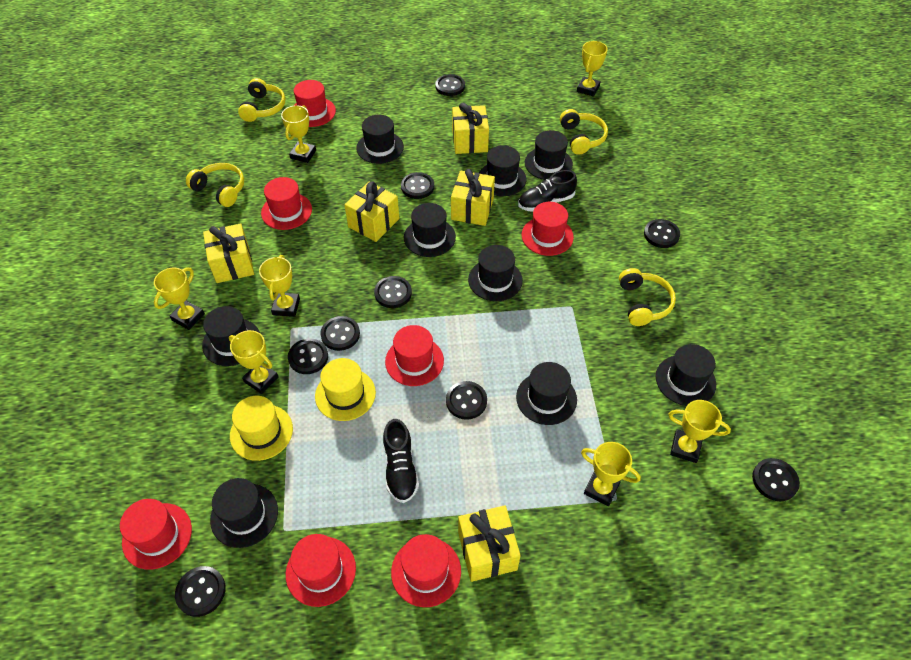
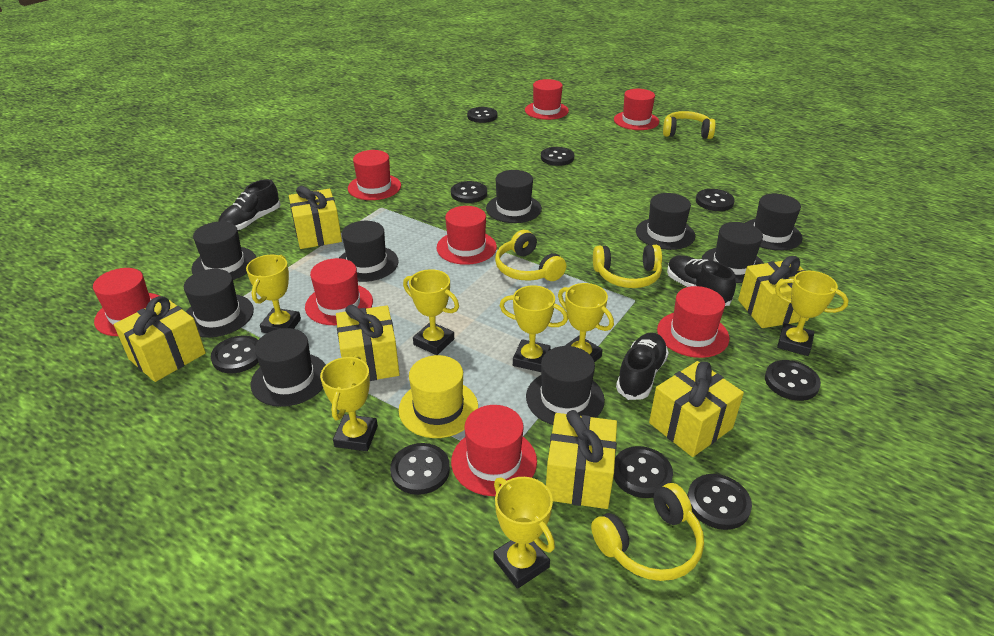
black shoe: 2 -> 3
red hat: 7 -> 8
yellow gift: 5 -> 6
yellow hat: 2 -> 1

